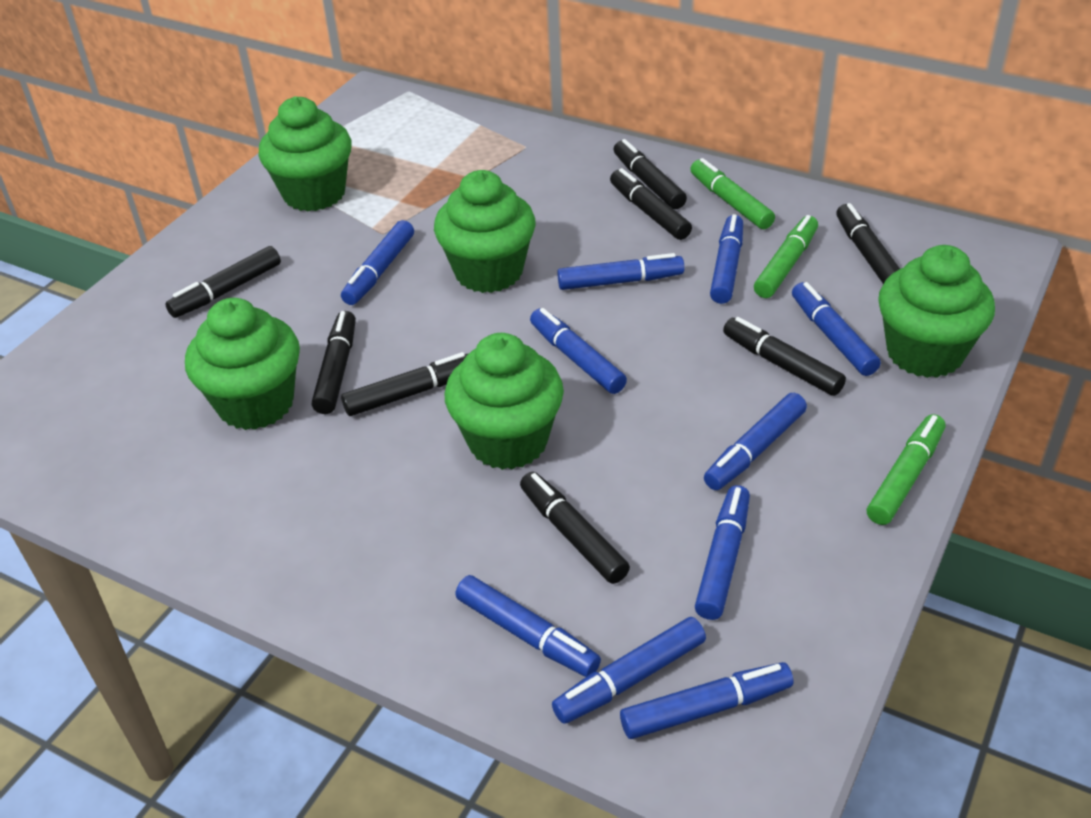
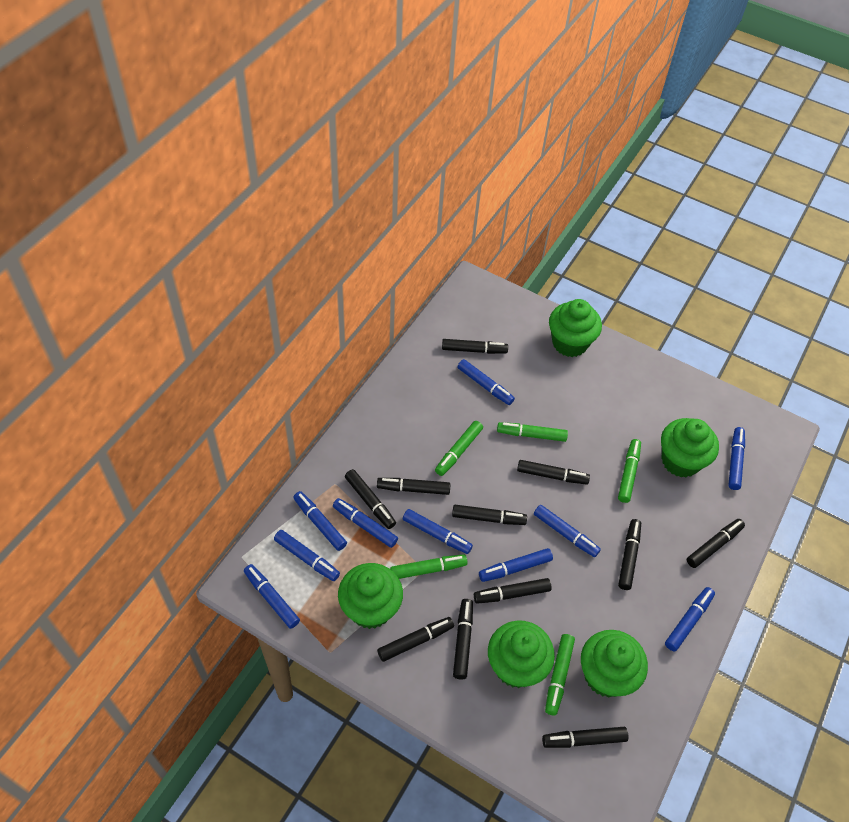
black marker: 8 -> 11
green marker: 3 -> 5

